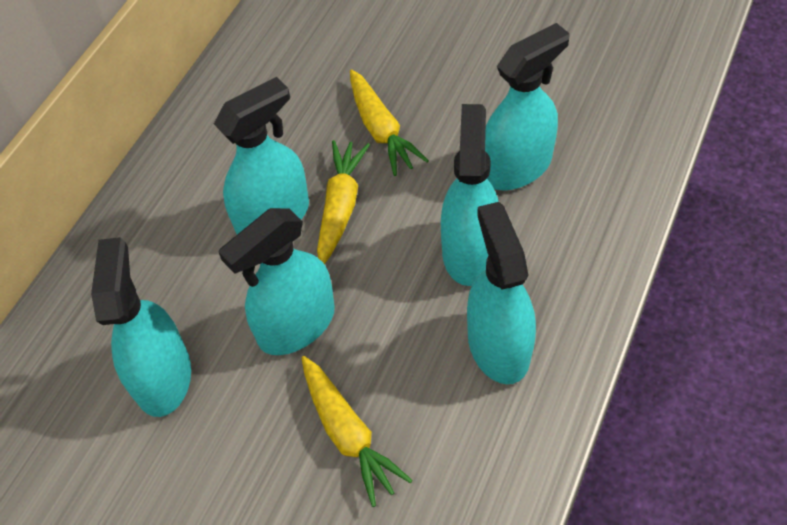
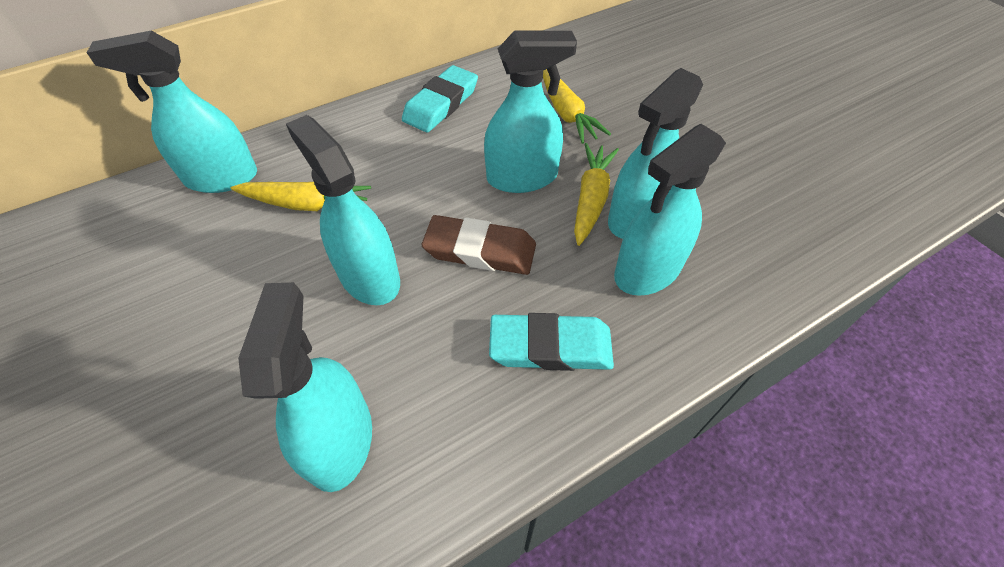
brown eraser: 0 -> 1
turquoise eraser: 0 -> 2

